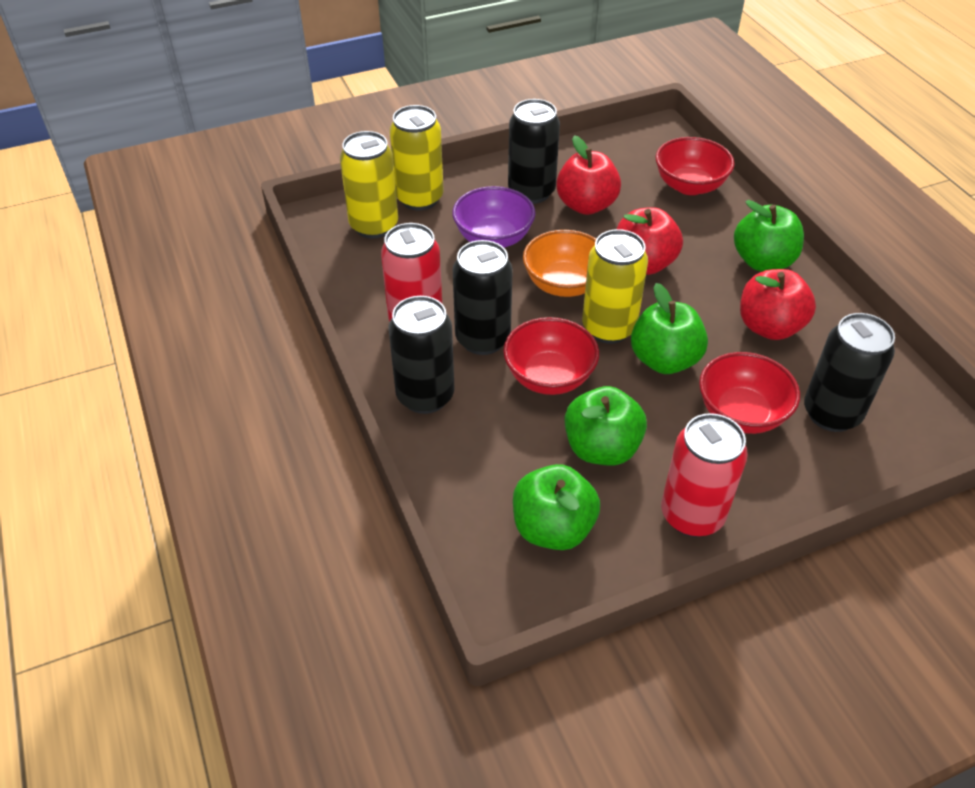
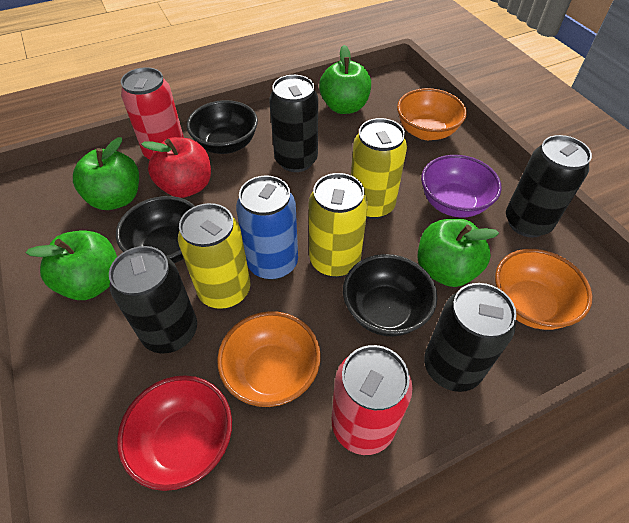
black bowl: 0 -> 3
blue can: 0 -> 1
orange bowl: 1 -> 3
red apple: 3 -> 1
red bowl: 3 -> 1

